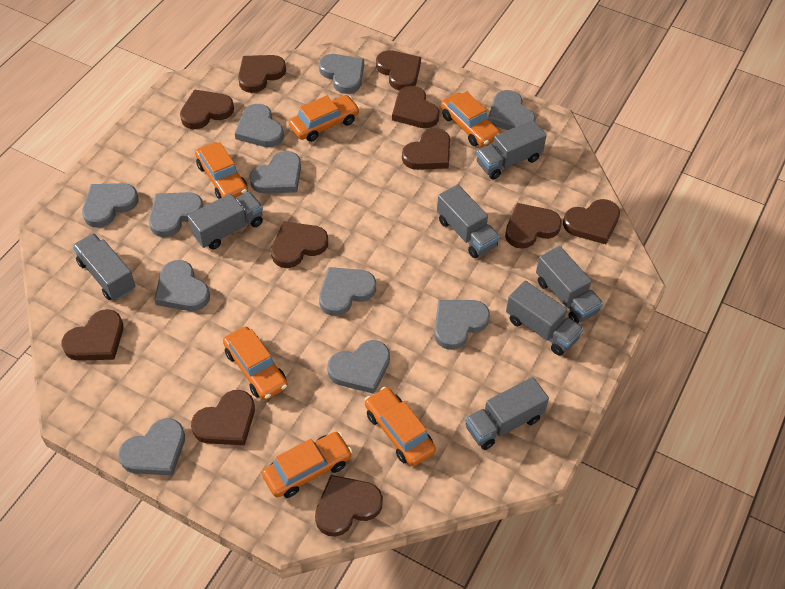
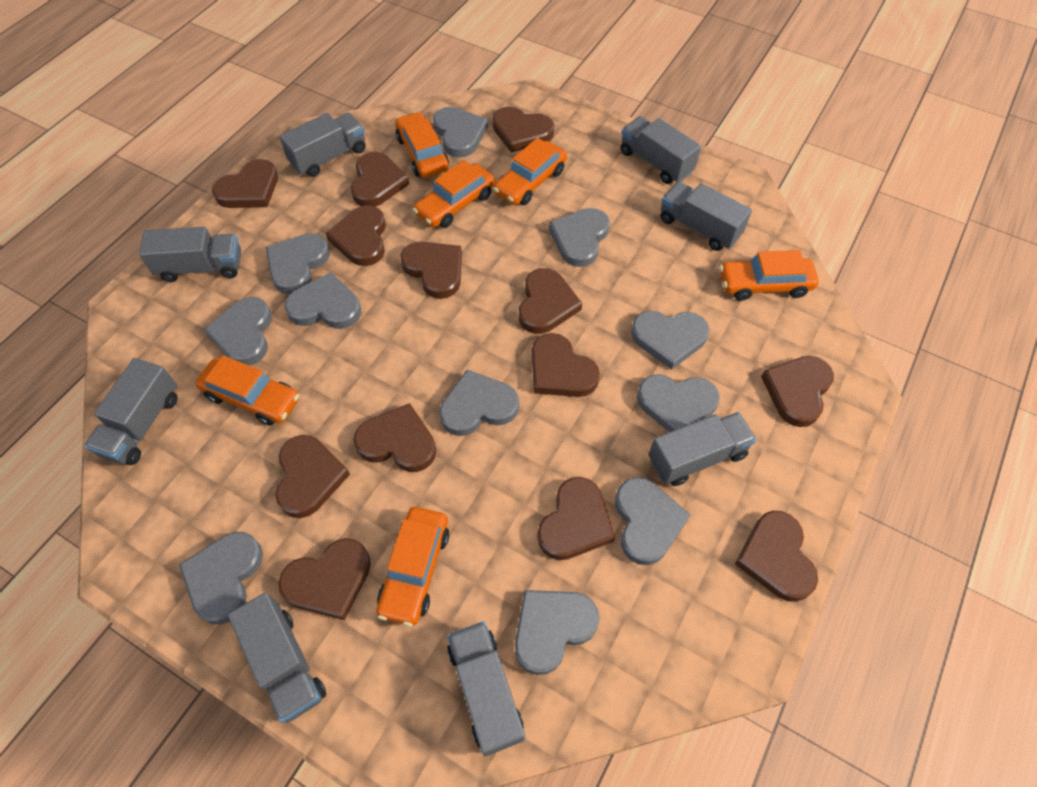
brown heart: 11 -> 13
grey truck: 7 -> 8

